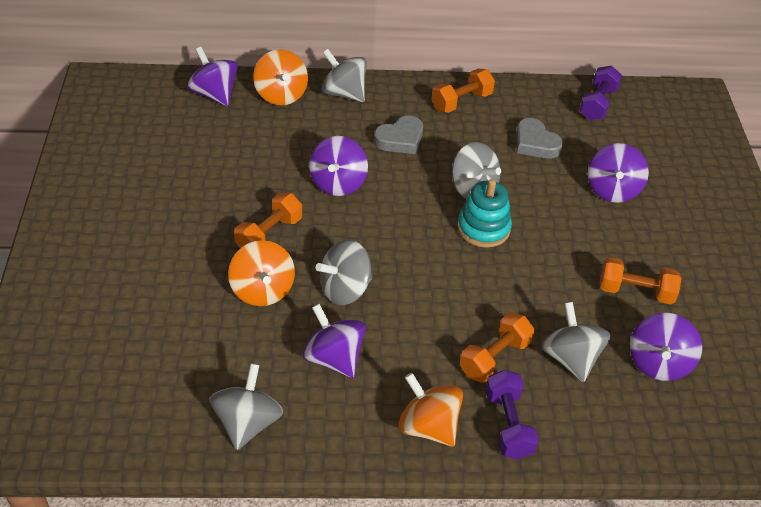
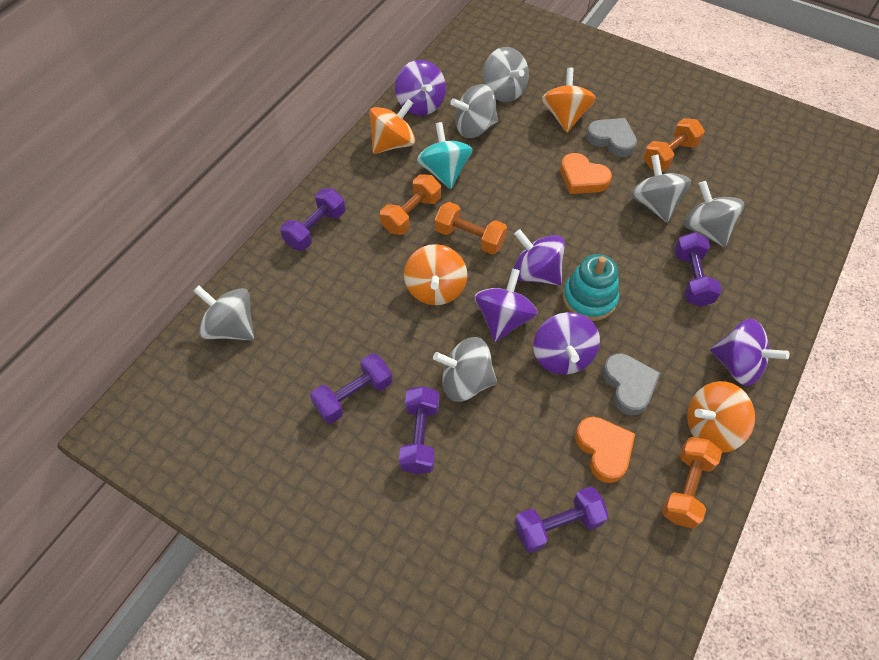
grey spinning top: 5 -> 6
orange heart: 0 -> 2
orange spinning top: 3 -> 4
purple dumbbell: 2 -> 5
turquoise spinning top: 0 -> 1

